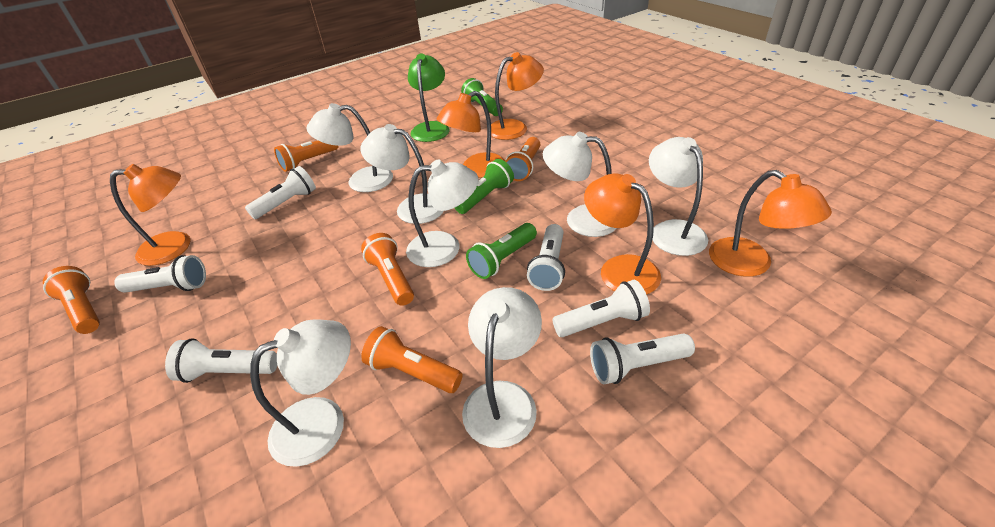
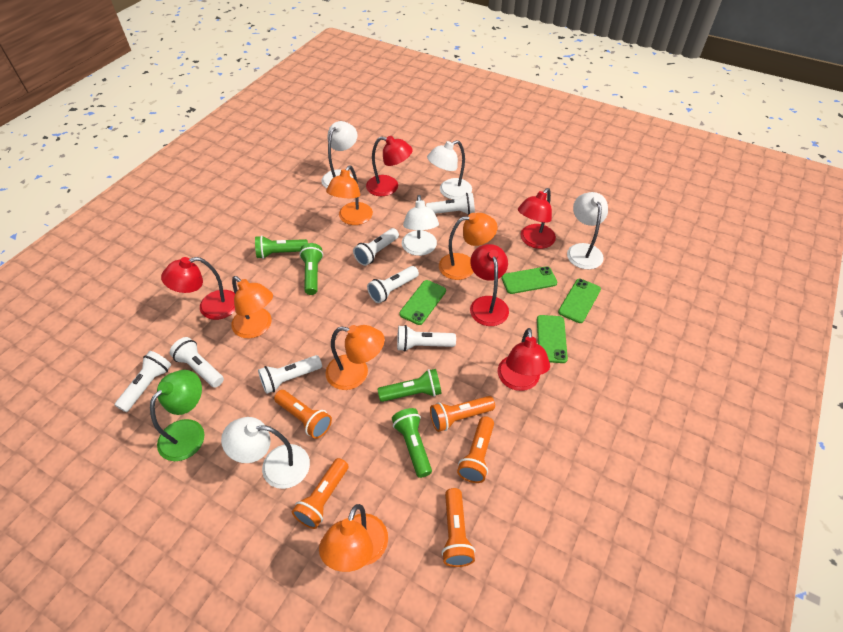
green flashlight: 3 -> 4
green phone: 0 -> 4
red lamp: 0 -> 5
white flashlight: 6 -> 7
white lamp: 7 -> 5

